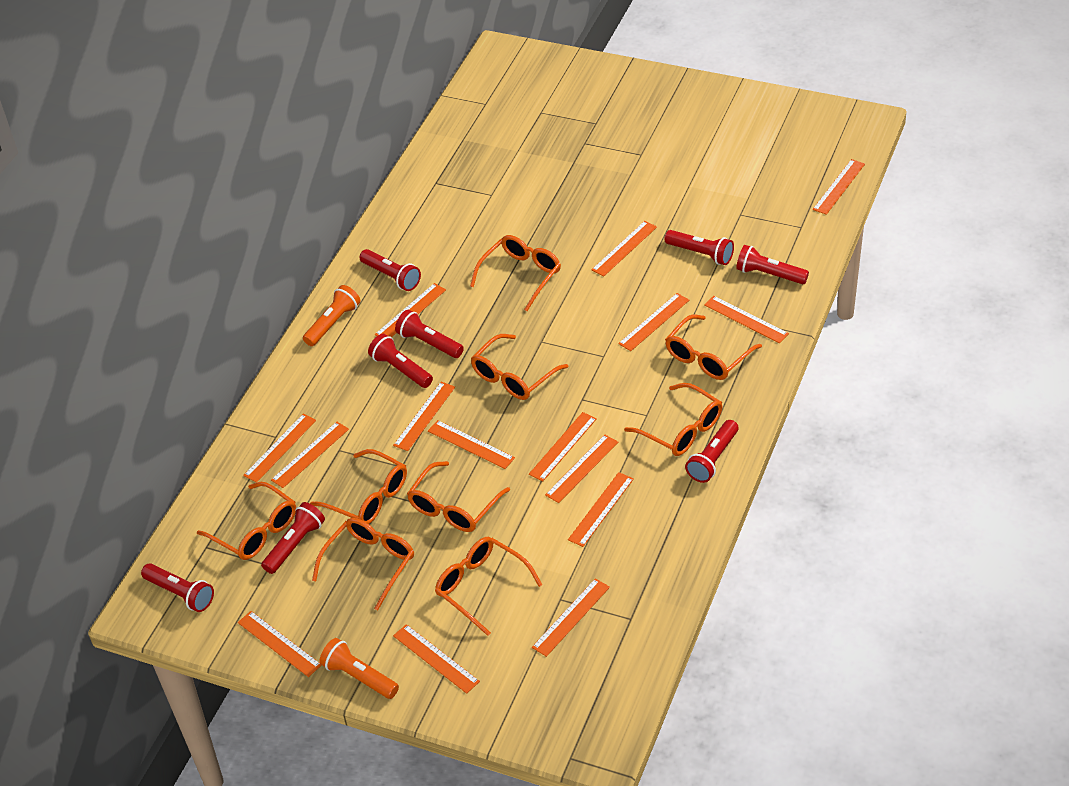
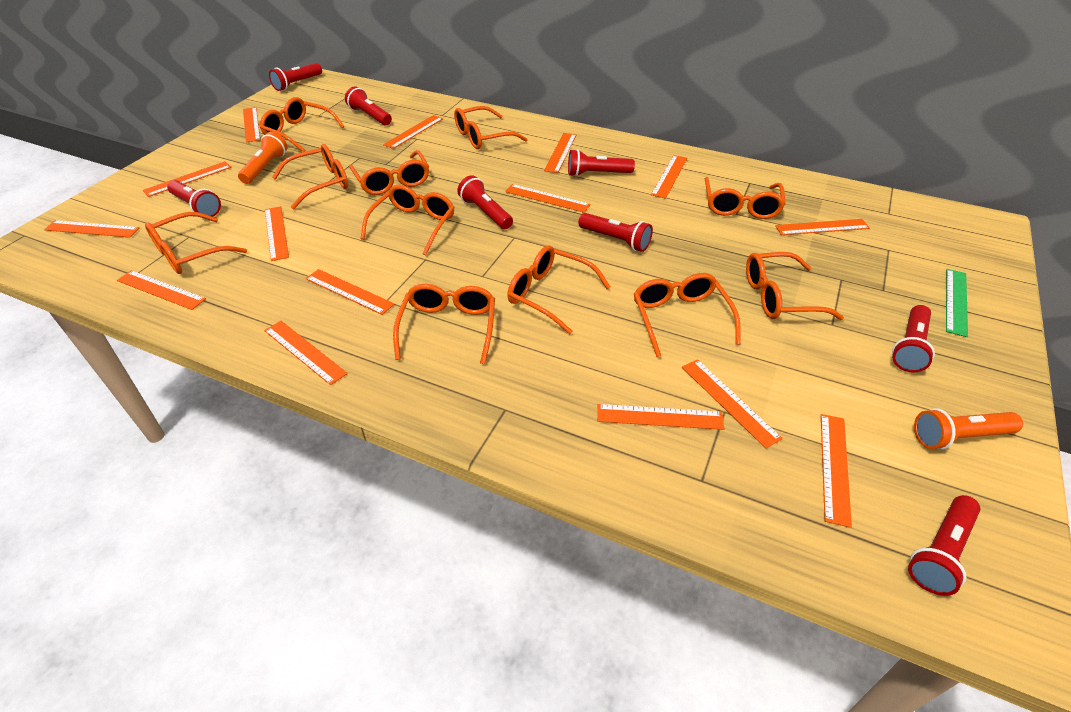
green ruler: 0 -> 1
orange glasses: 9 -> 11

